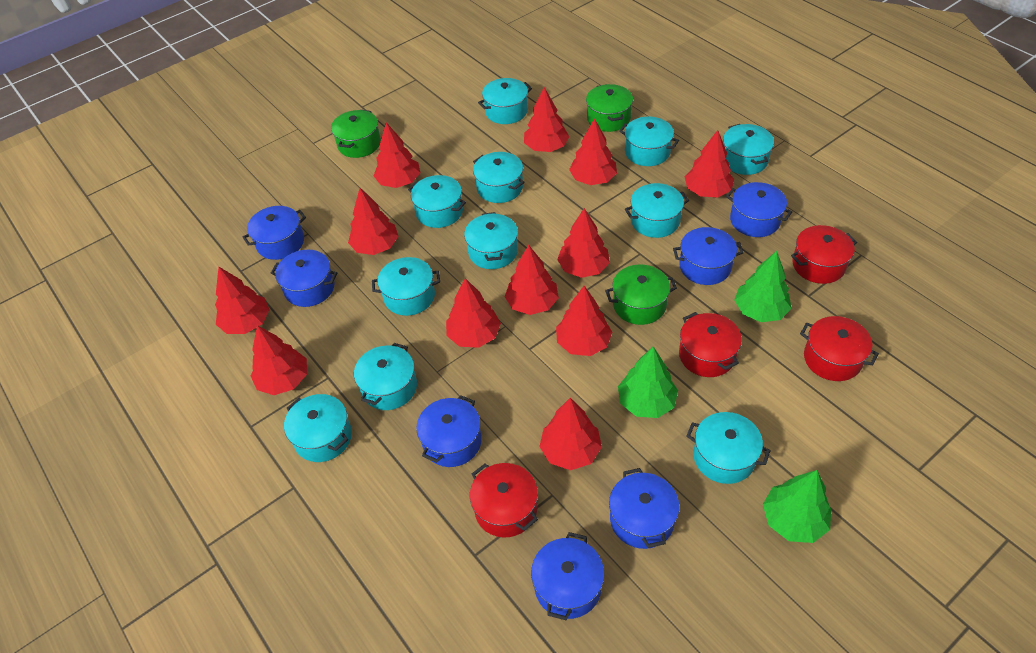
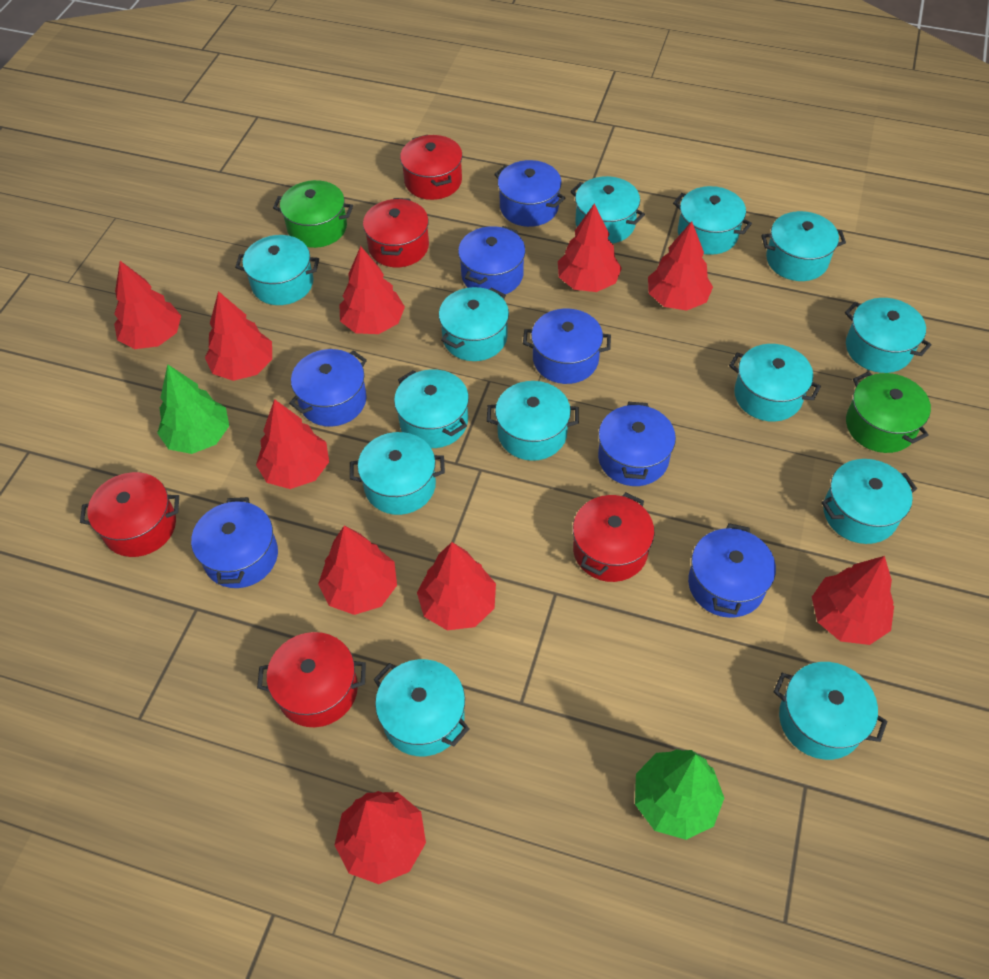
green pot: 3 -> 2
green tree: 3 -> 2
red pot: 4 -> 5
red tree: 12 -> 10
turquoise pot: 11 -> 13

